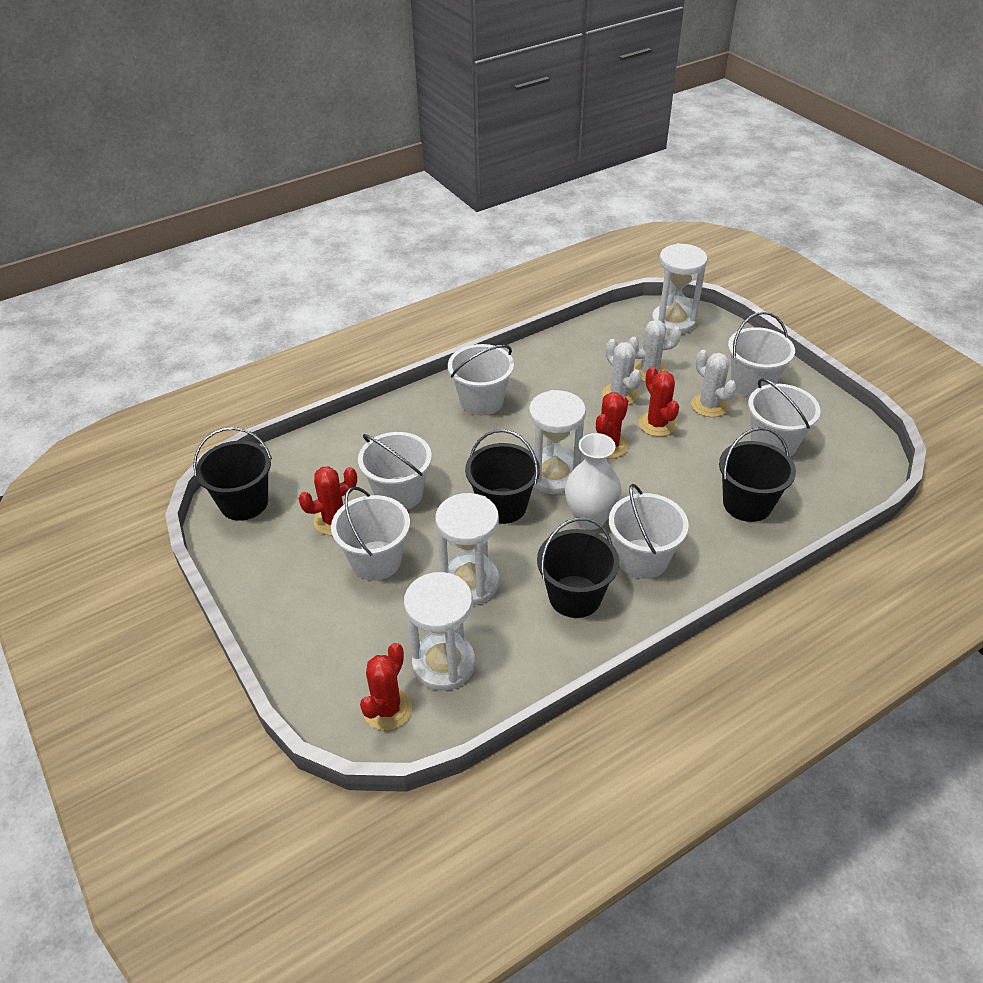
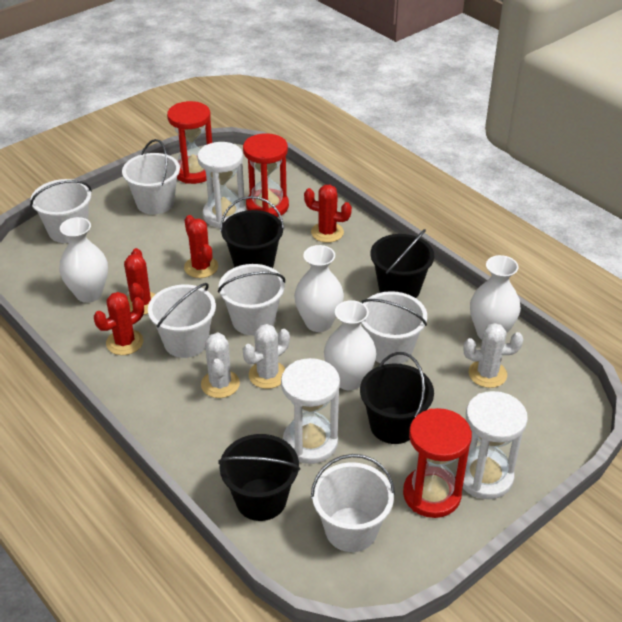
red hourglass: 0 -> 3
white hourglass: 4 -> 3
white vase: 1 -> 4

